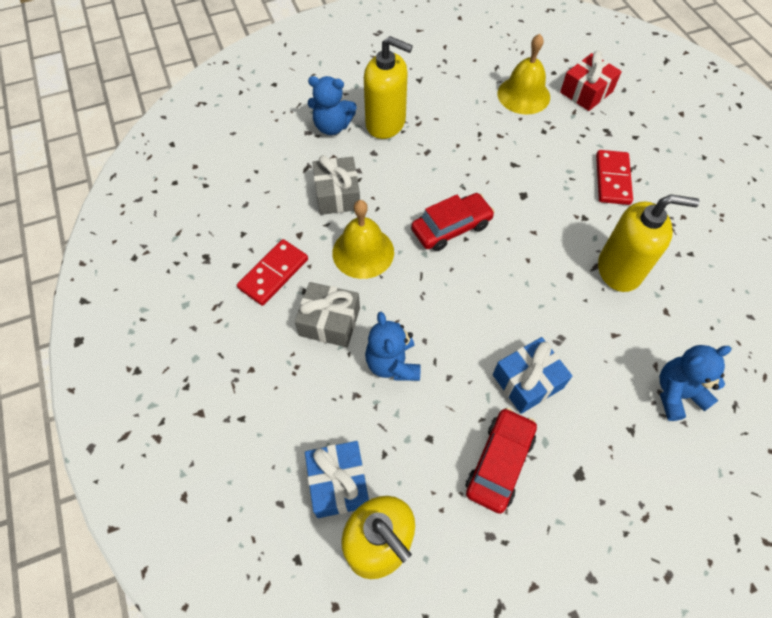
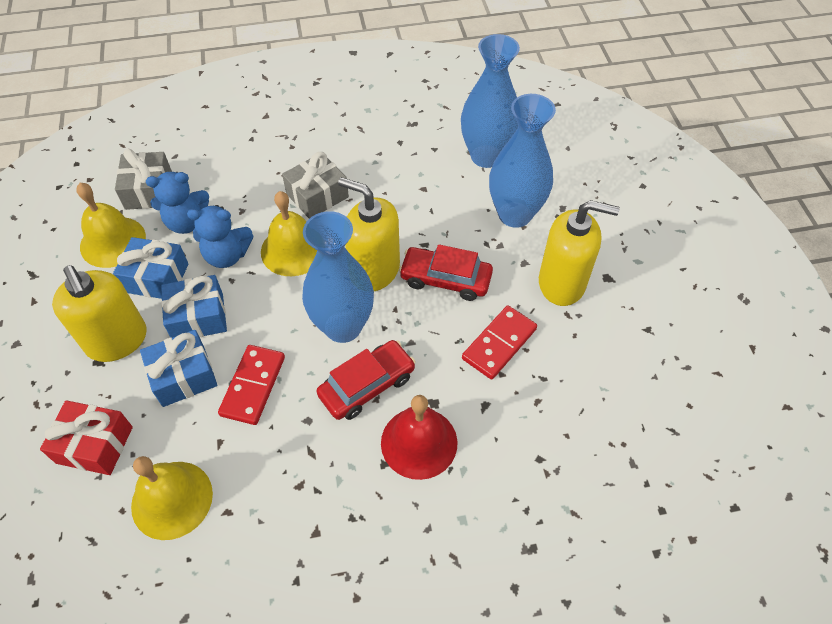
blue gift: 2 -> 3
blue teddy bear: 3 -> 2
blue vase: 0 -> 3
red bell: 0 -> 1
yellow bell: 2 -> 3

